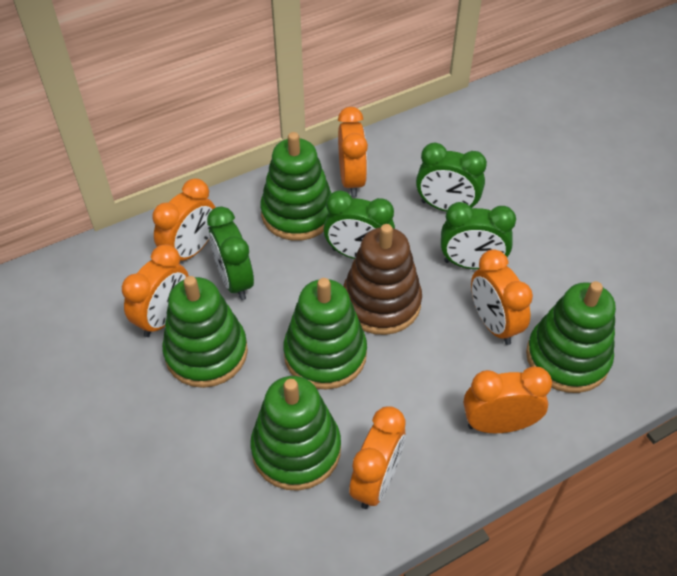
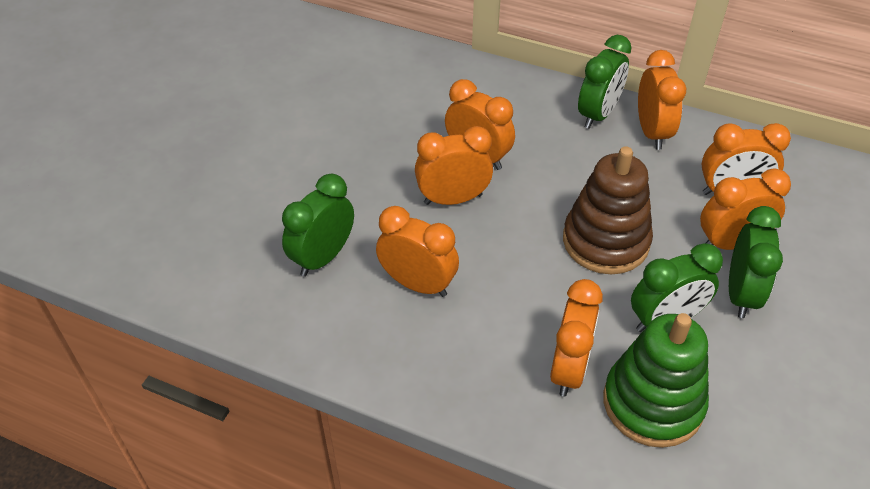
green stacking toy: 5 -> 1
orange clock: 6 -> 7

